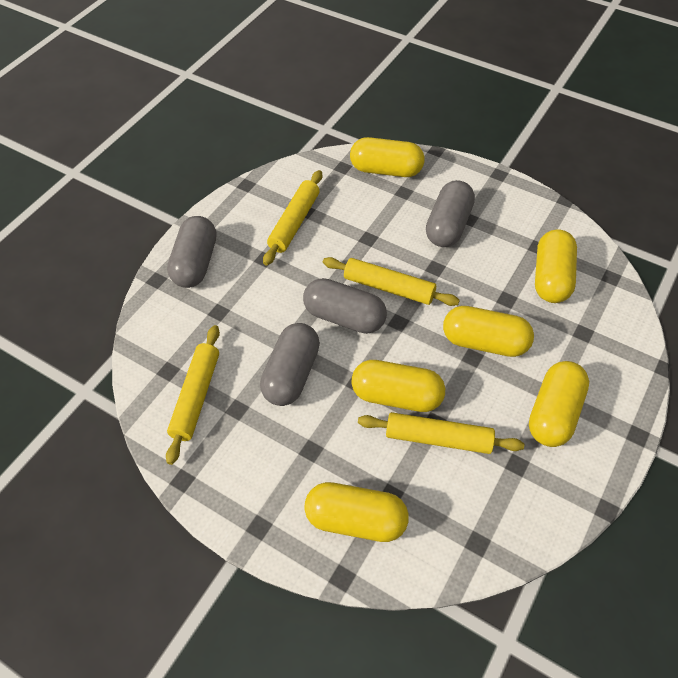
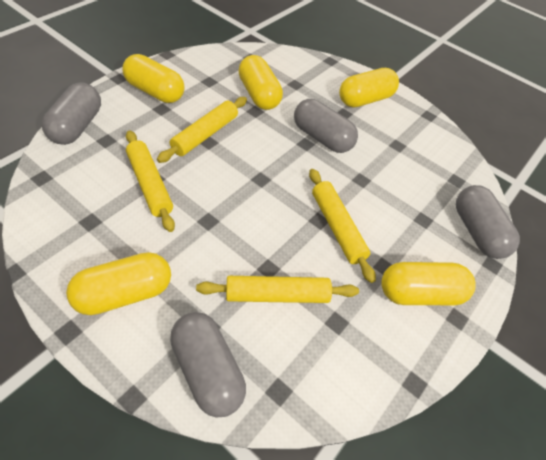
yellow capsule: 6 -> 5

